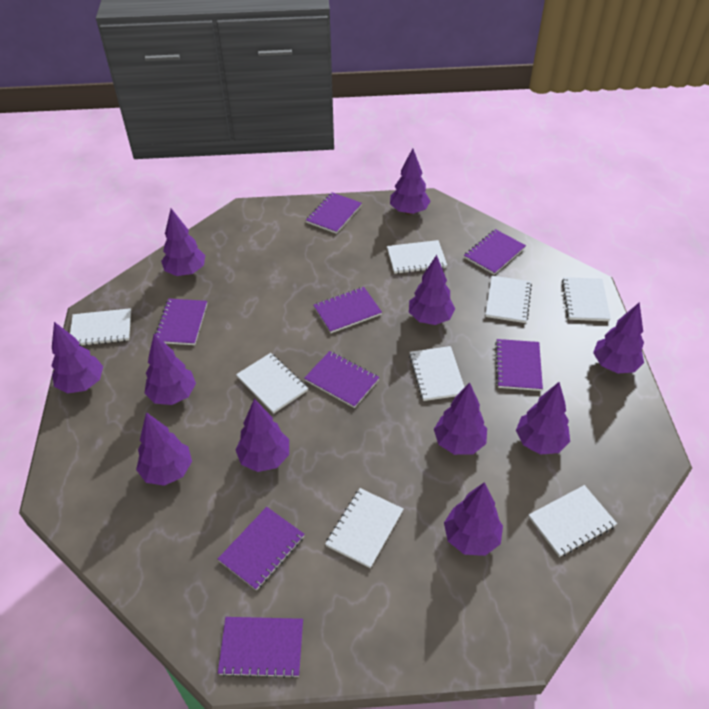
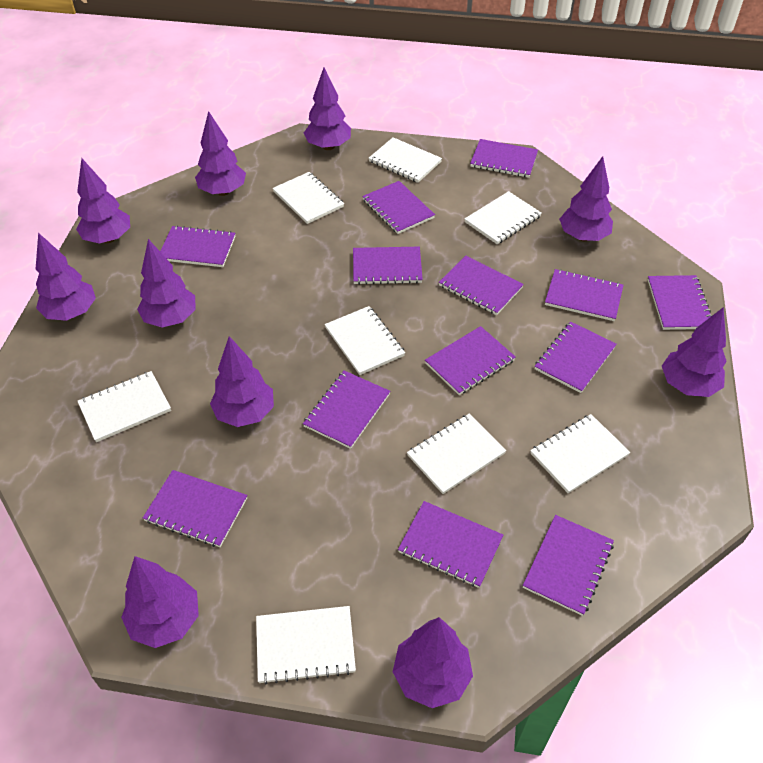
purple notebook: 8 -> 13
purple tree: 11 -> 10

